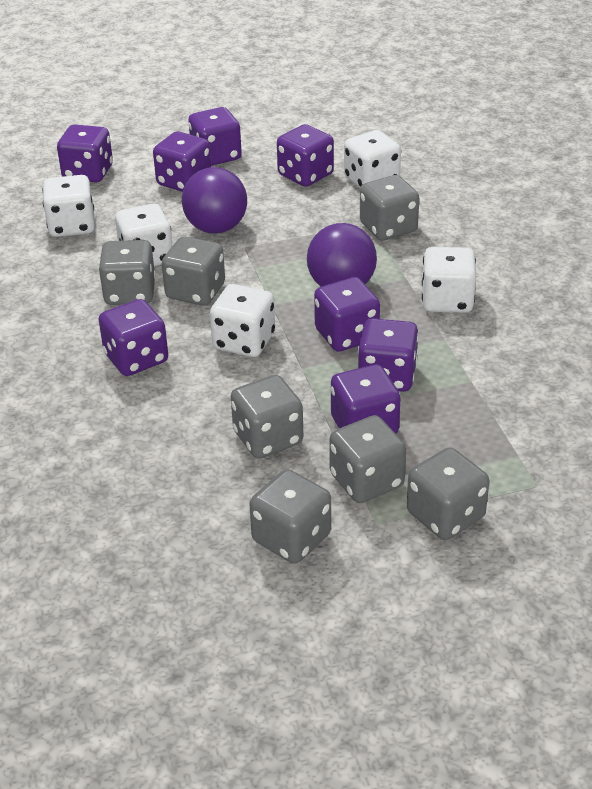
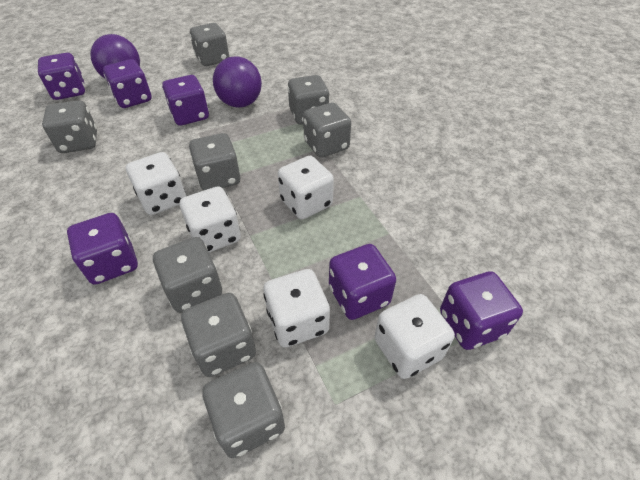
grey dice: 7 -> 8
purple dice: 8 -> 6

